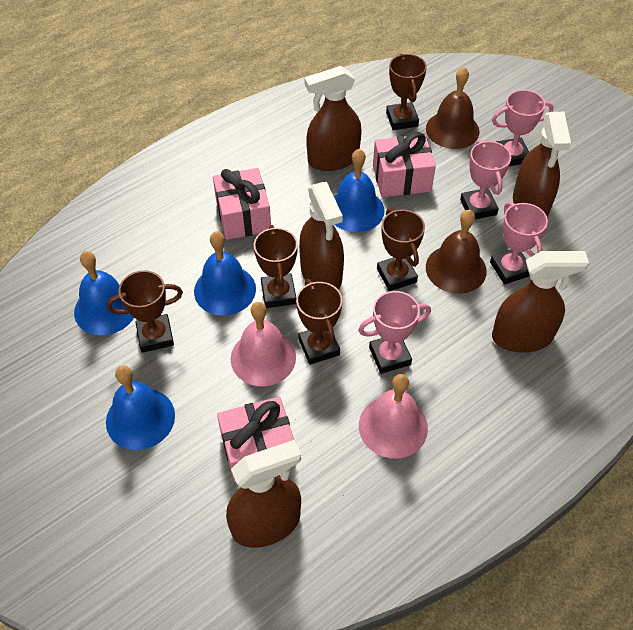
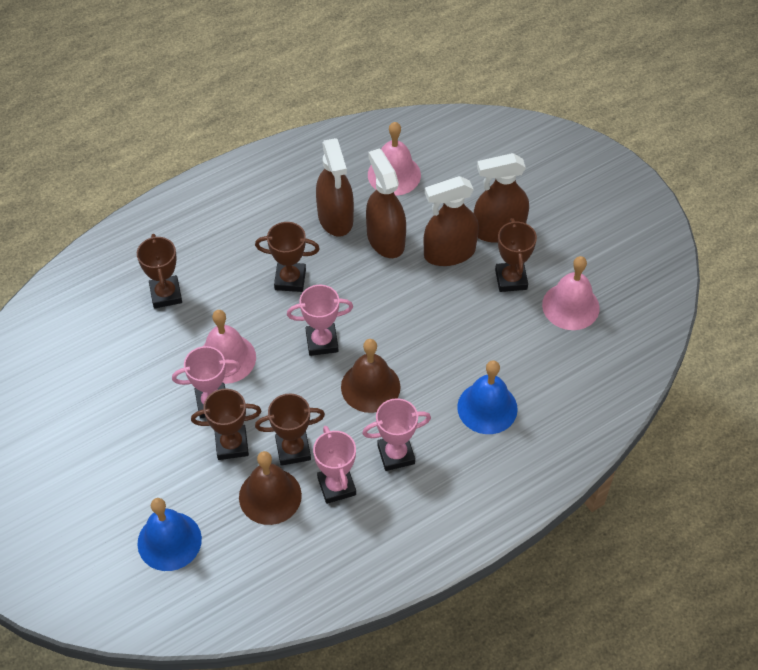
blue bell: 4 -> 2
brown spray bottle: 5 -> 4
pink bell: 2 -> 3
pink gift: 3 -> 0

